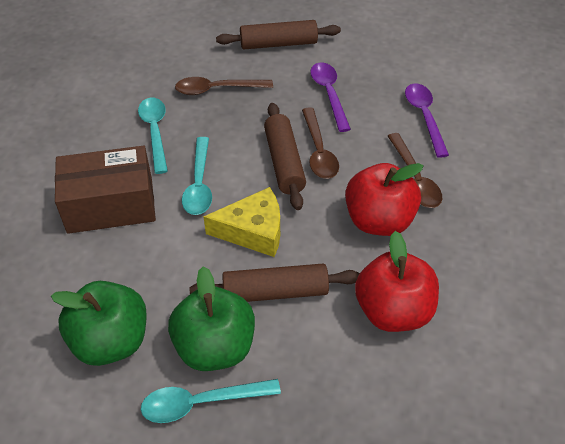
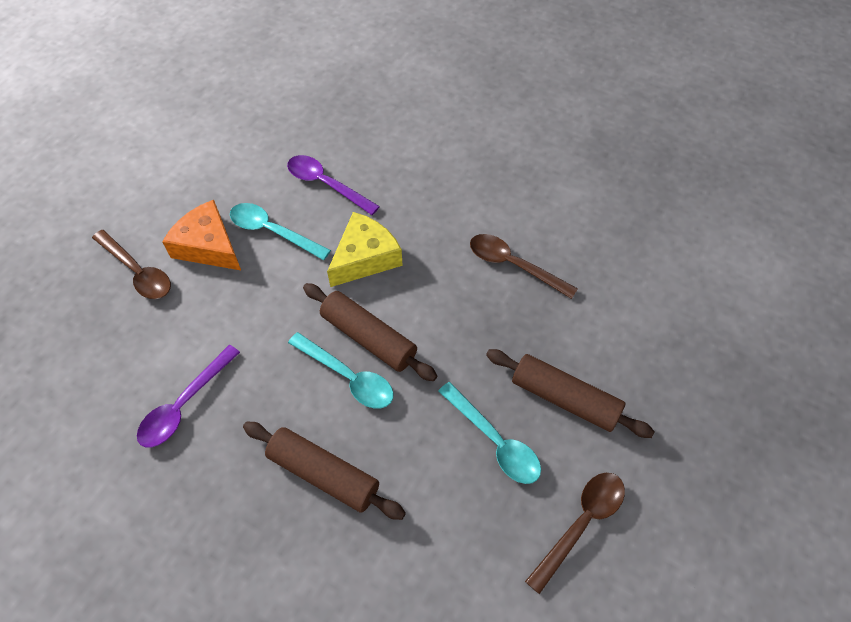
brown box: 1 -> 0
green apple: 2 -> 0
orange cheese: 0 -> 1
red apple: 2 -> 0

